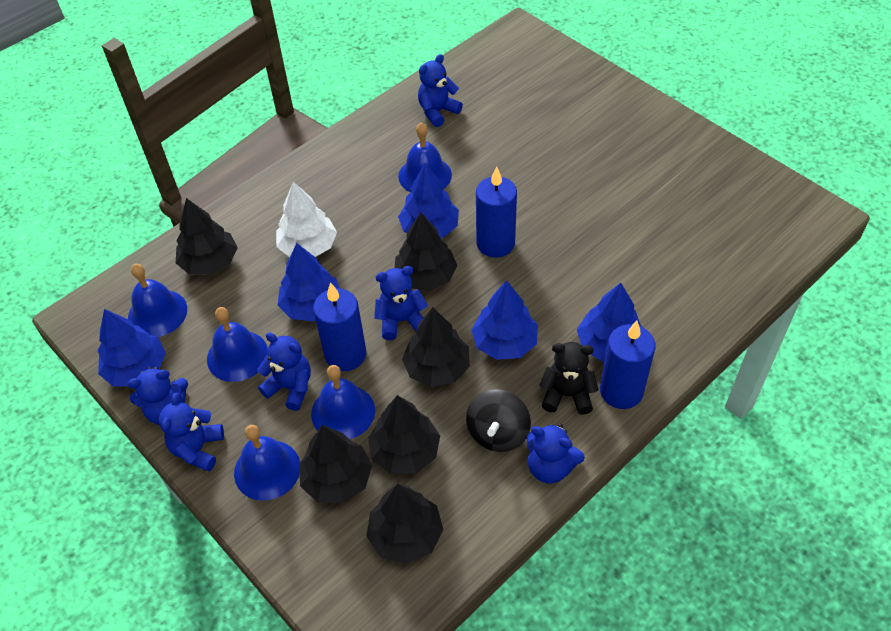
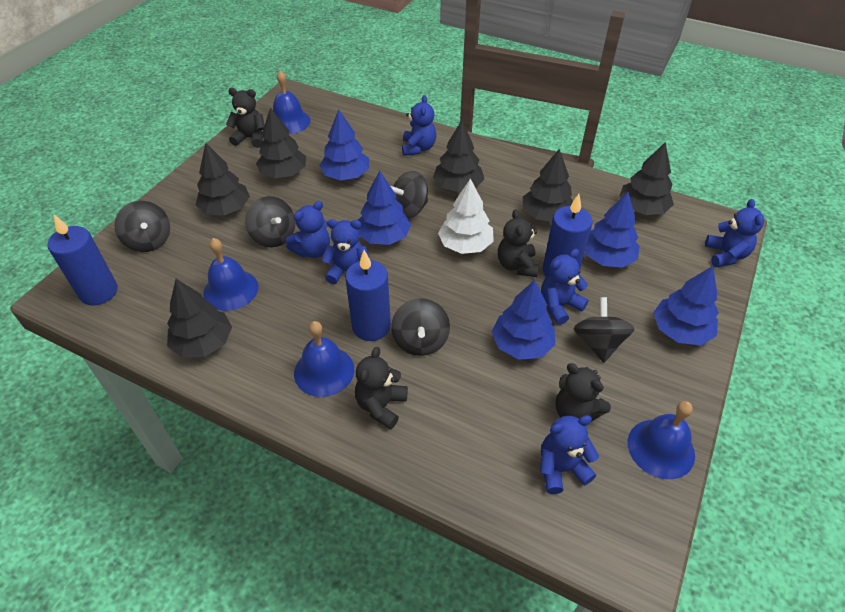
black spinning top: 1 -> 5
black teddy bear: 1 -> 4
blue bell: 5 -> 4

